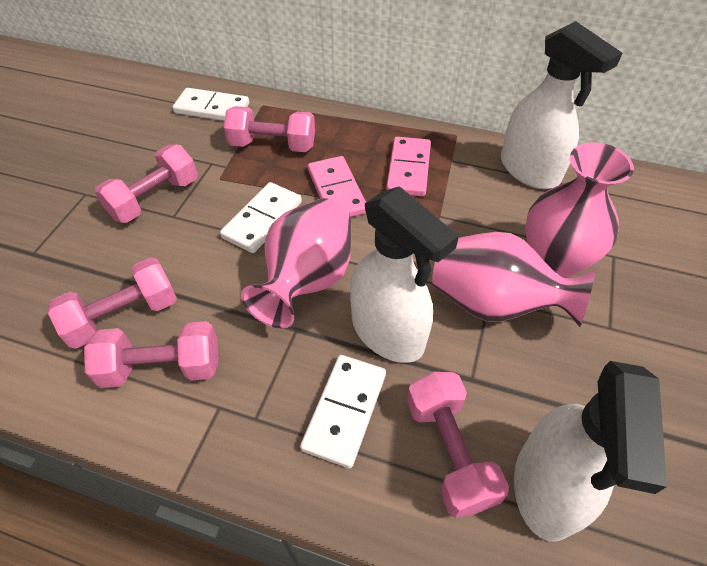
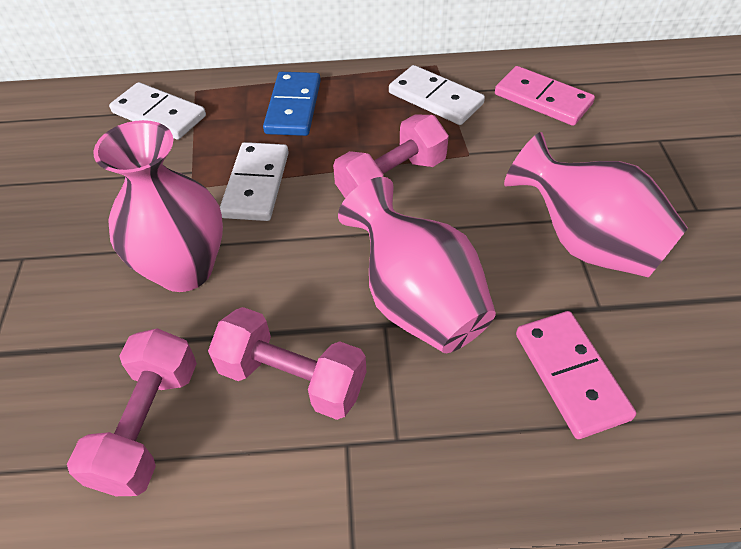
blue domino: 0 -> 1
pink dumbbell: 5 -> 3
white spray bottle: 3 -> 0

